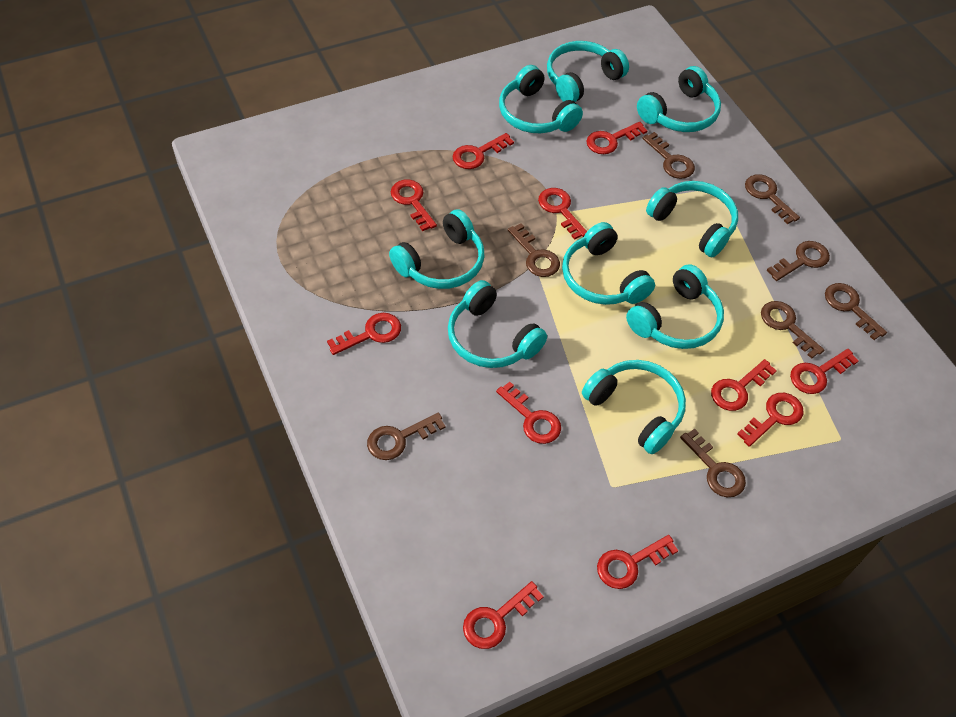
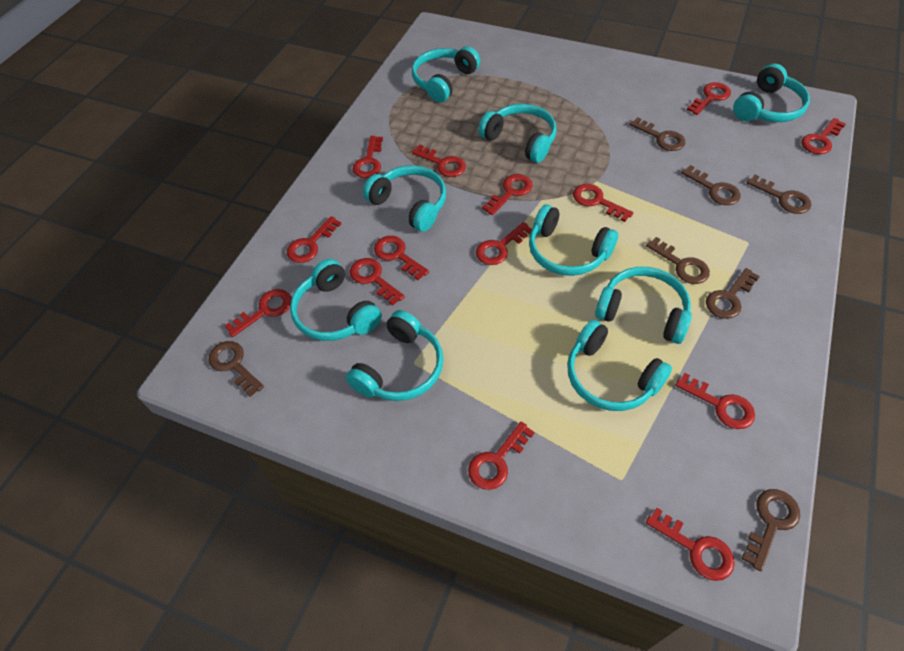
brown key: 8 -> 7
red key: 11 -> 14

